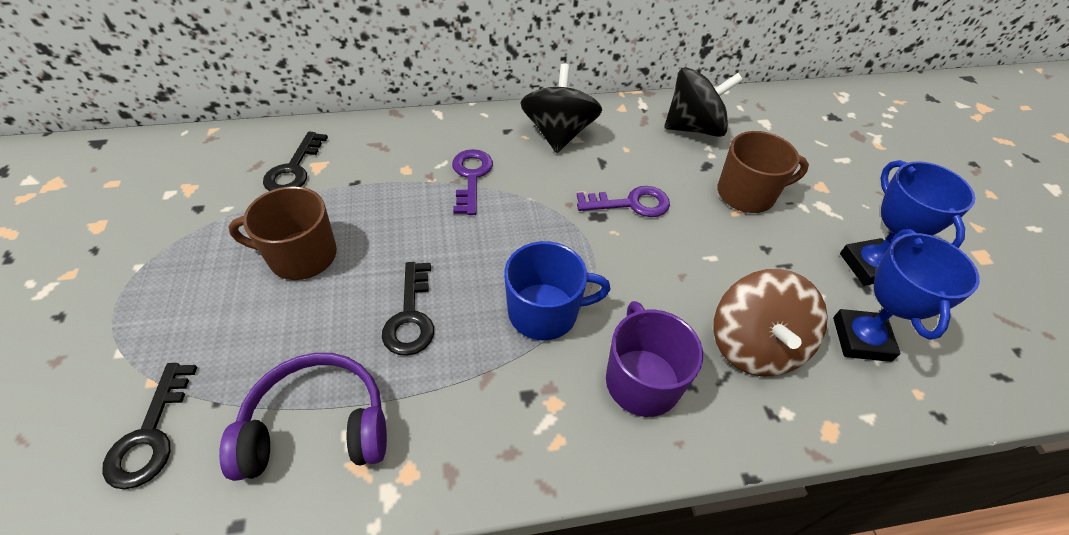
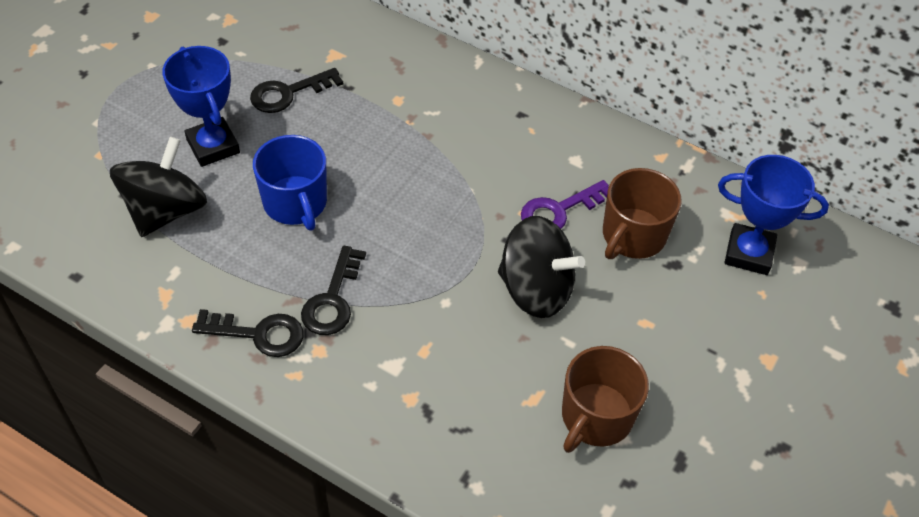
brown spinning top: 1 -> 0
purple headphones: 1 -> 0
purple key: 2 -> 1
purple mug: 1 -> 0

